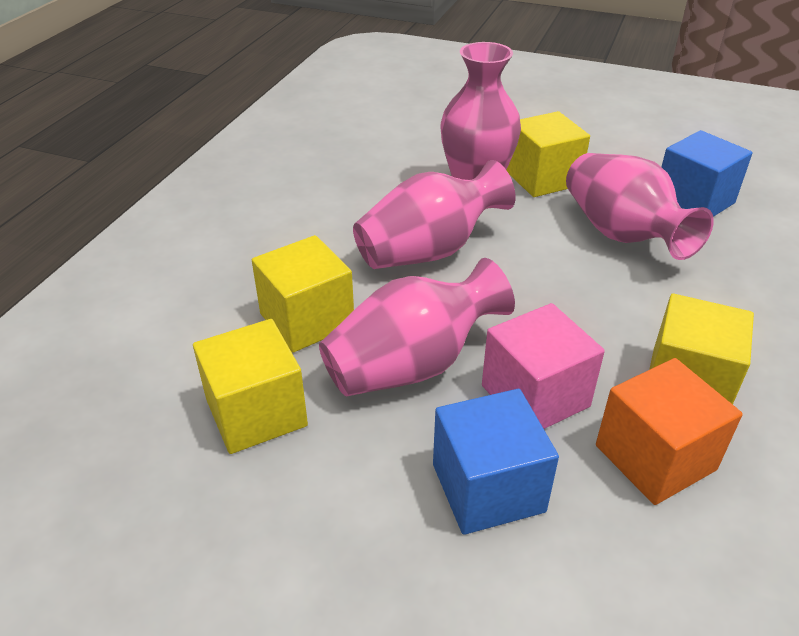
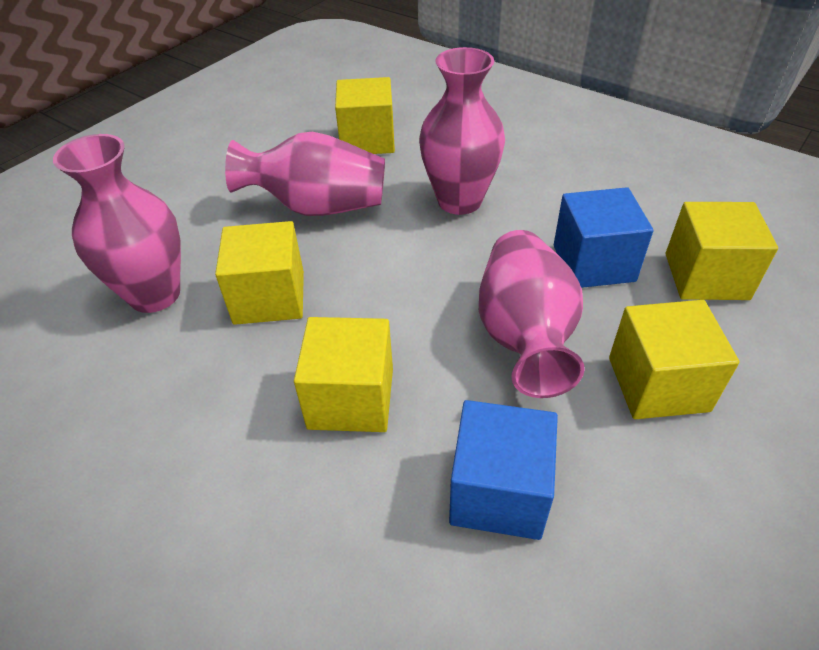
orange cube: 1 -> 0
pink cube: 1 -> 0
yellow cube: 4 -> 5

